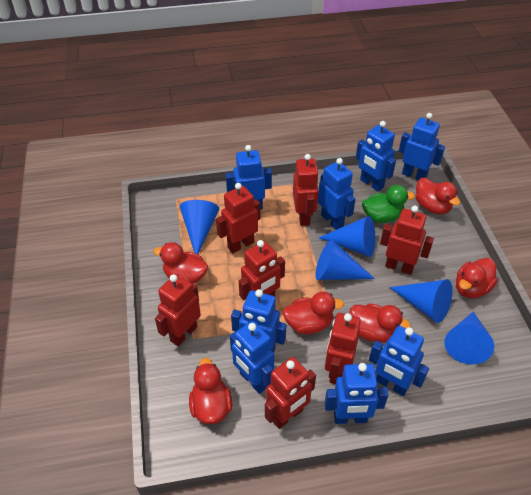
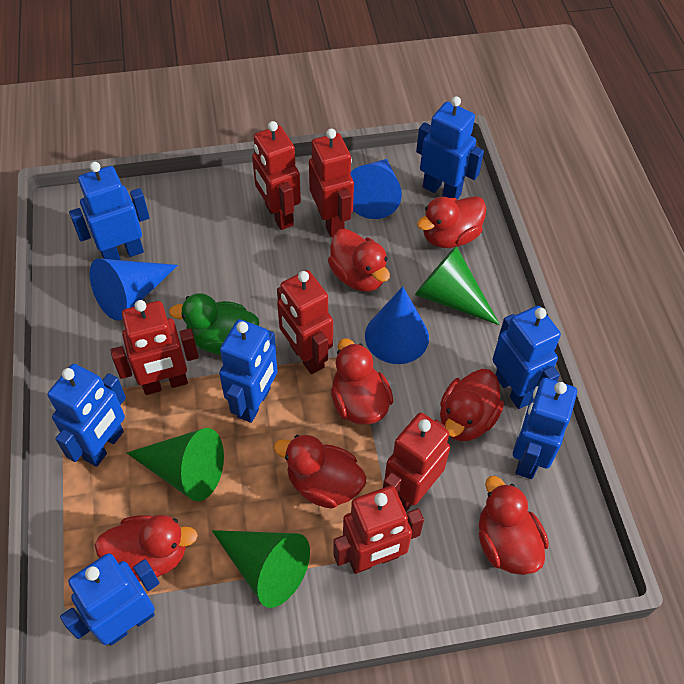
blue cone: 5 -> 3
blue robot: 8 -> 7
green cone: 0 -> 3
red duck: 6 -> 7
red robot: 7 -> 6

